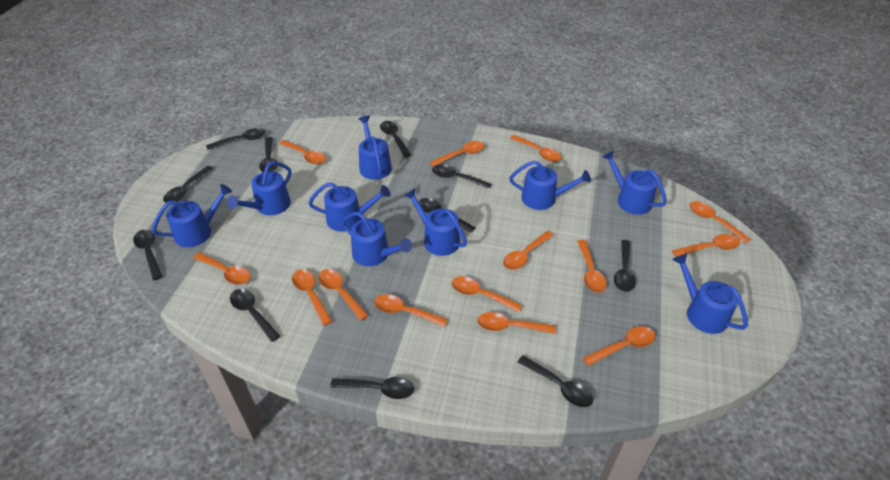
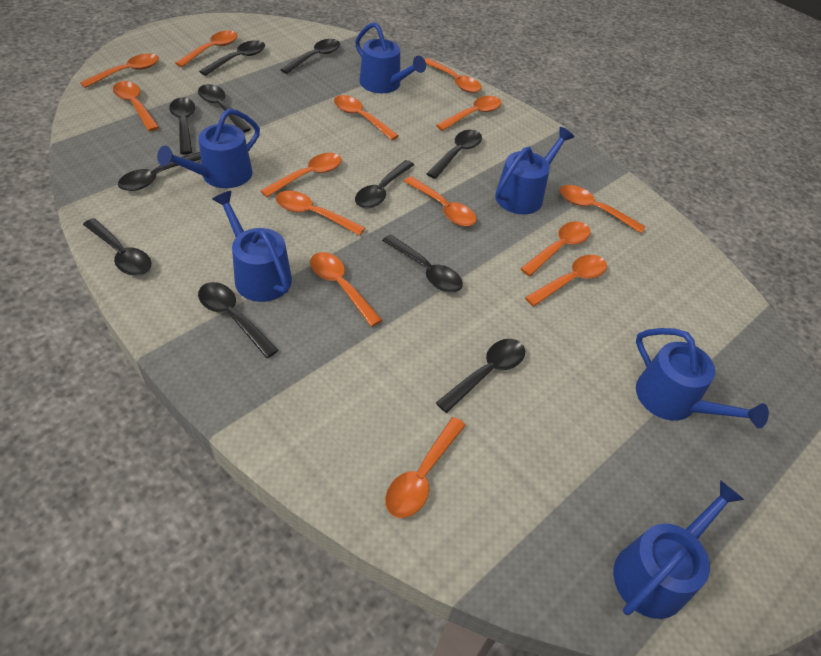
blue watering can: 9 -> 6

